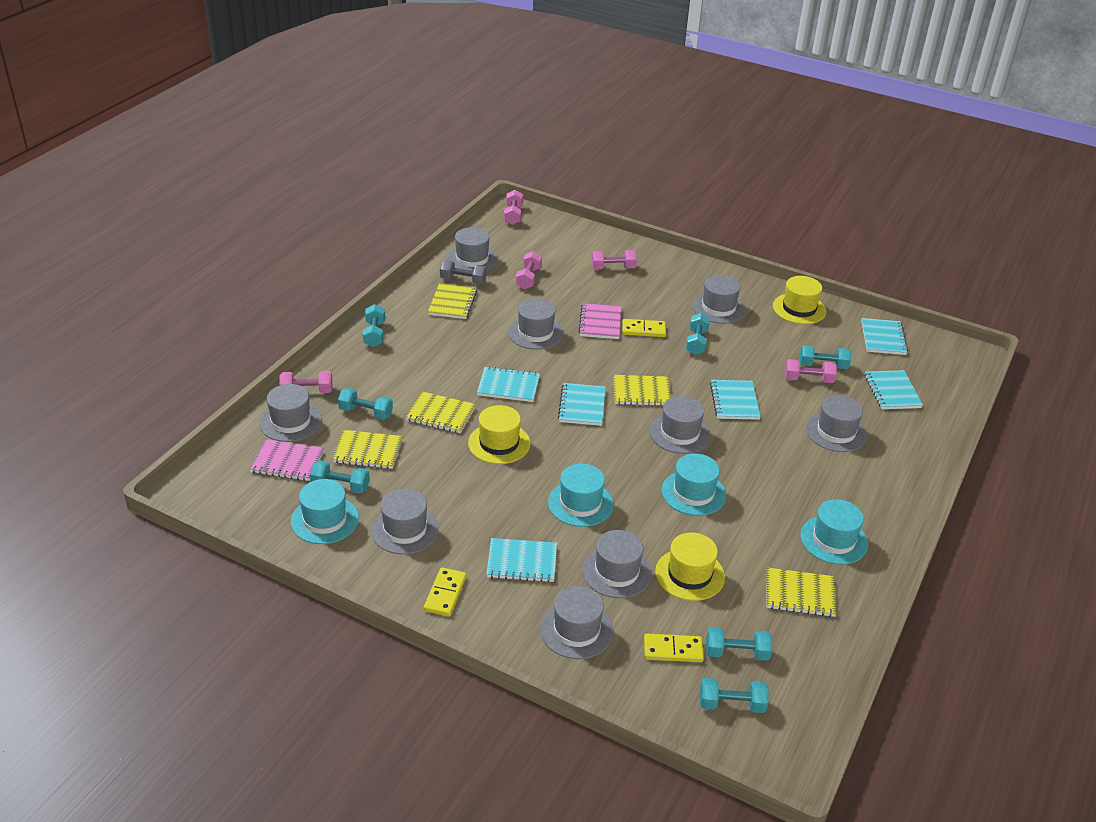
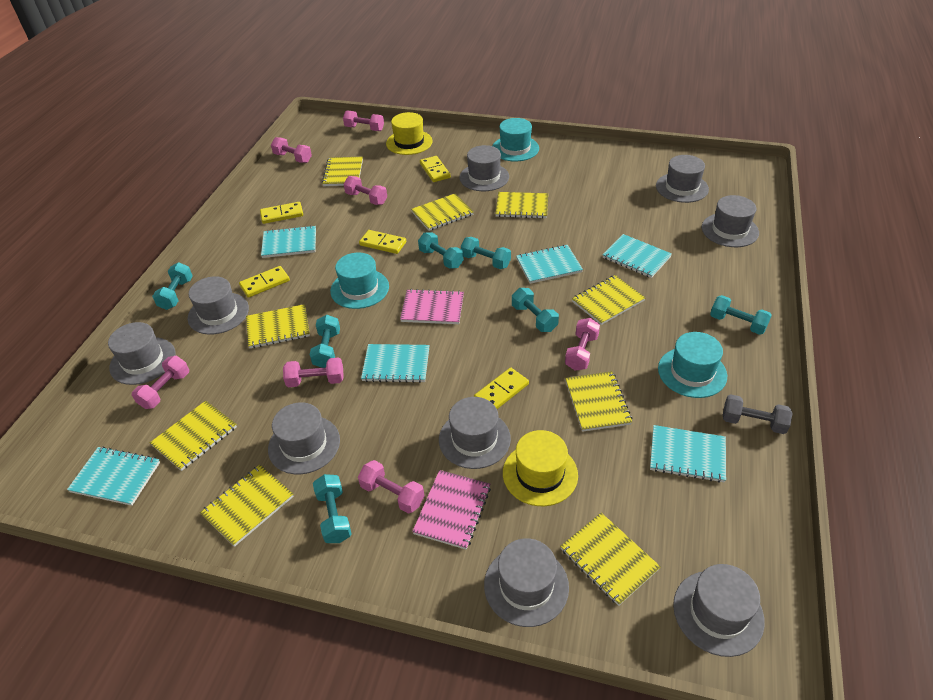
pink dumbbell: 5 -> 7
turquoise hat: 4 -> 3
yellow domino: 3 -> 5
yellow hat: 3 -> 2
yellow notebook: 5 -> 9

